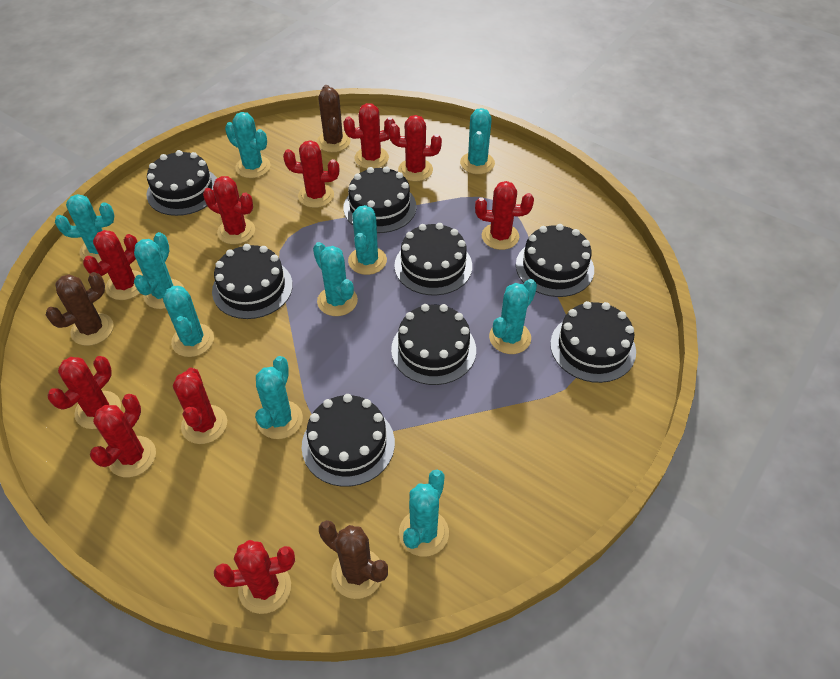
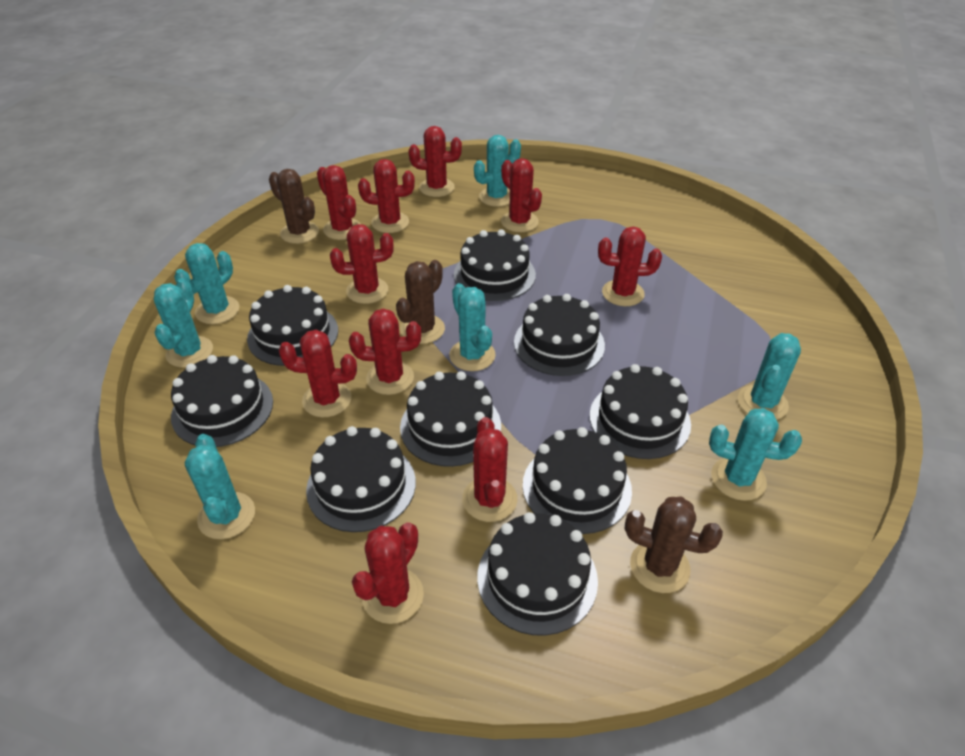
black cake: 8 -> 9
turquoise cactus: 10 -> 7

